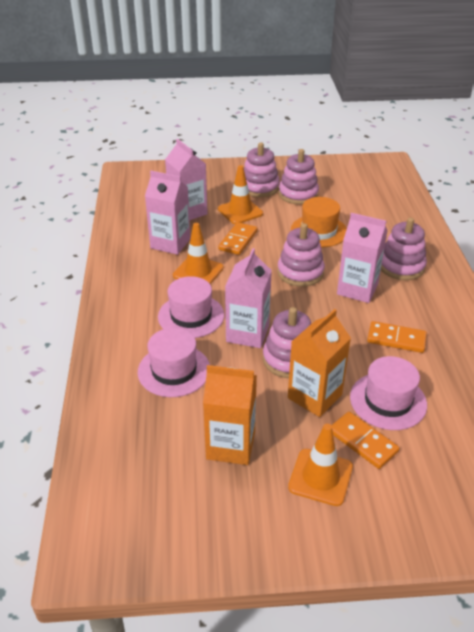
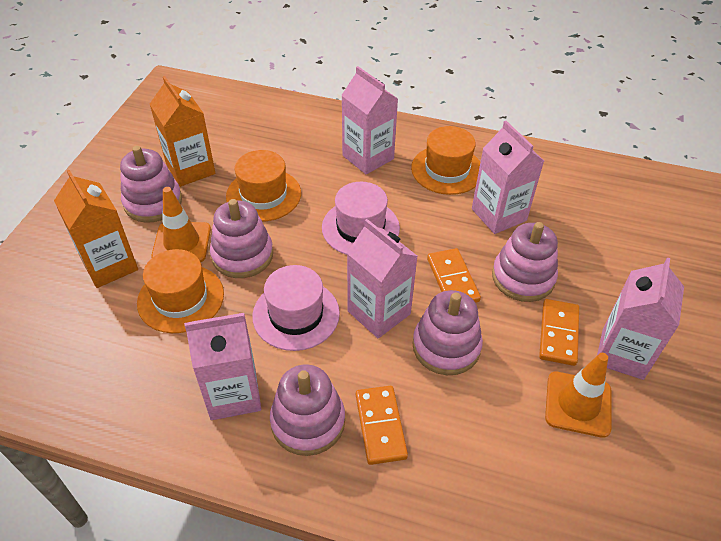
orange hat: 1 -> 3
orange traffic cone: 3 -> 2
pink carton: 4 -> 5
pink hat: 3 -> 2

